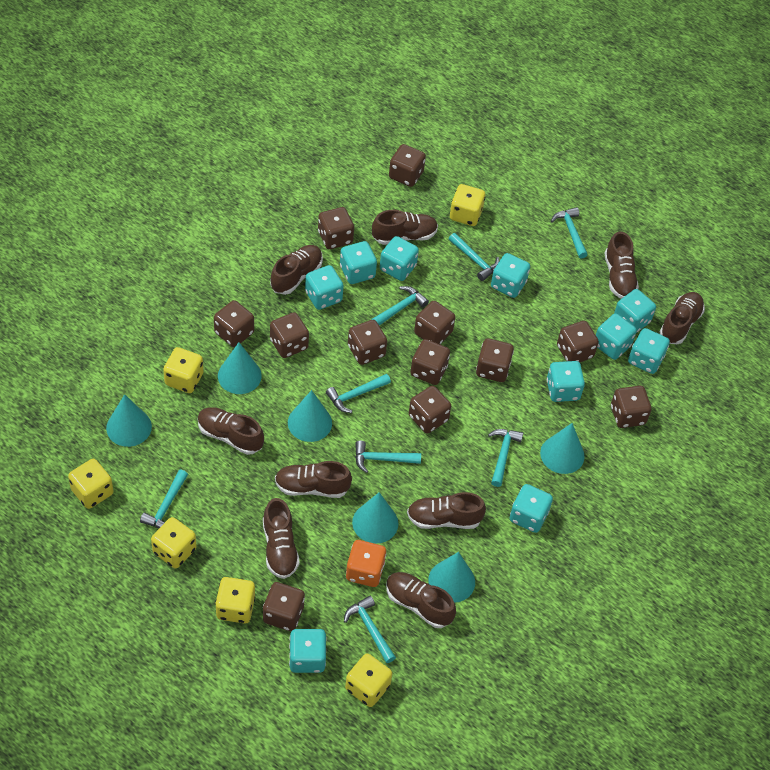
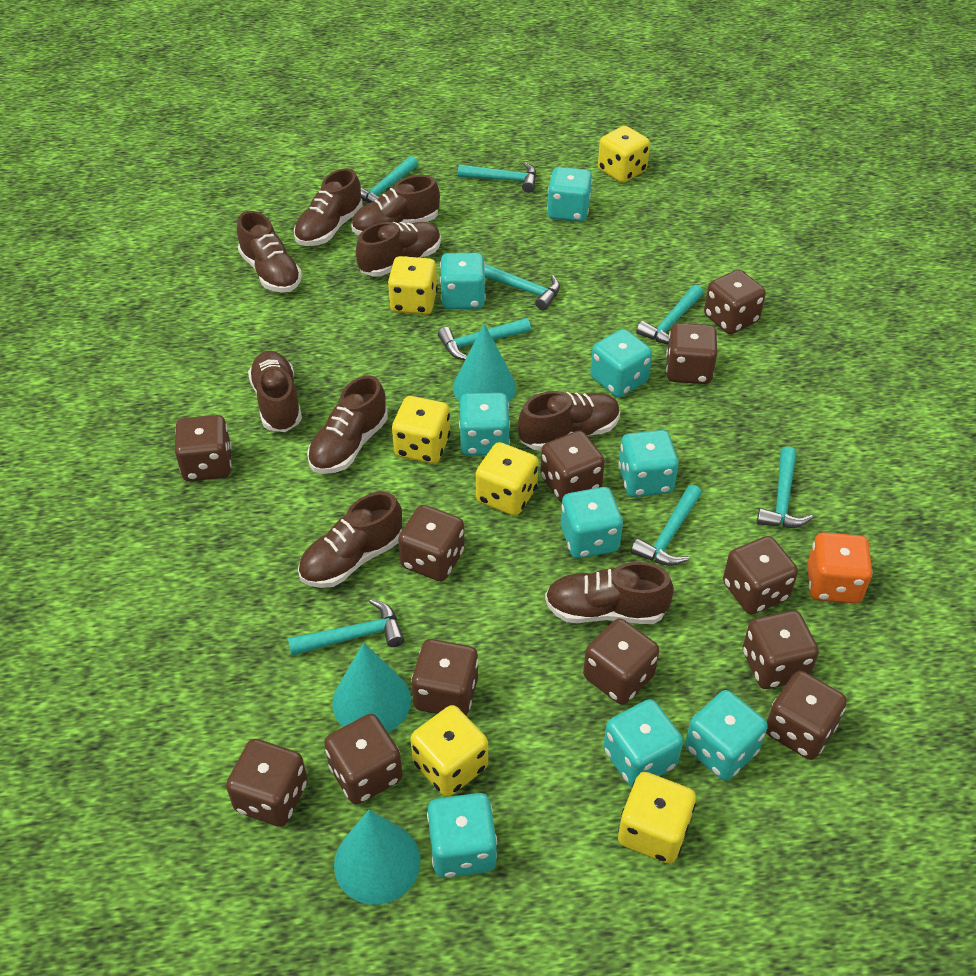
turquoise cone: 6 -> 3
turquoise dice: 10 -> 9

